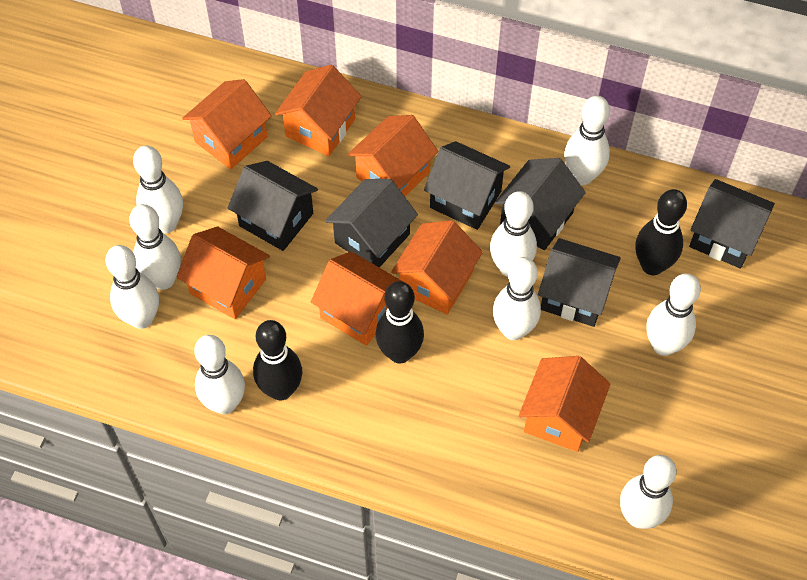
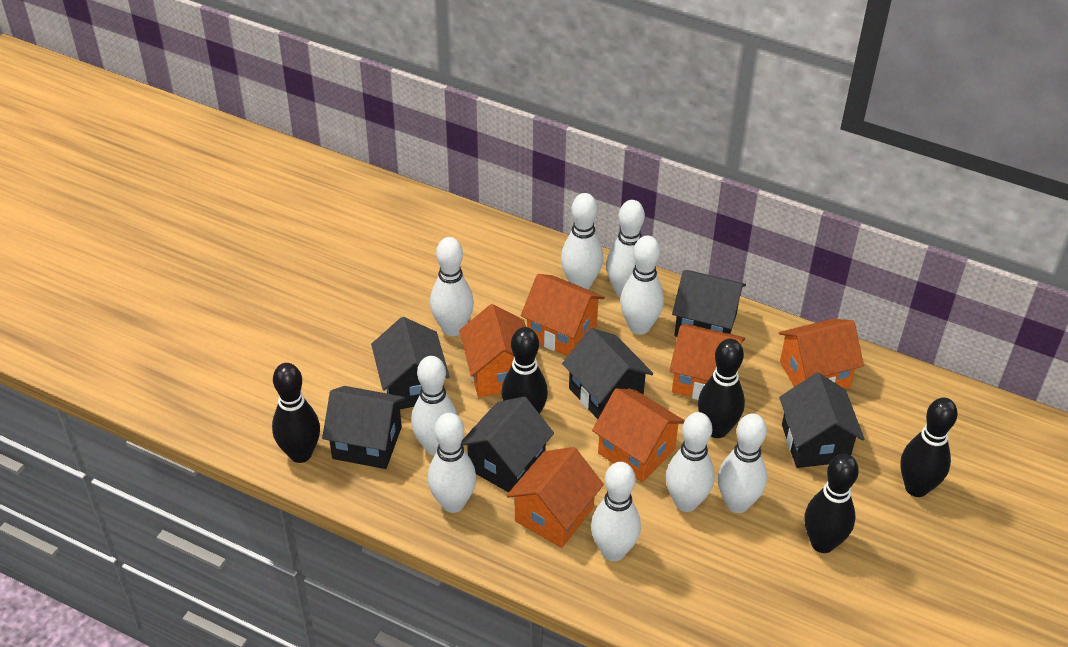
black bowling pin: 3 -> 5
orange house: 7 -> 6

